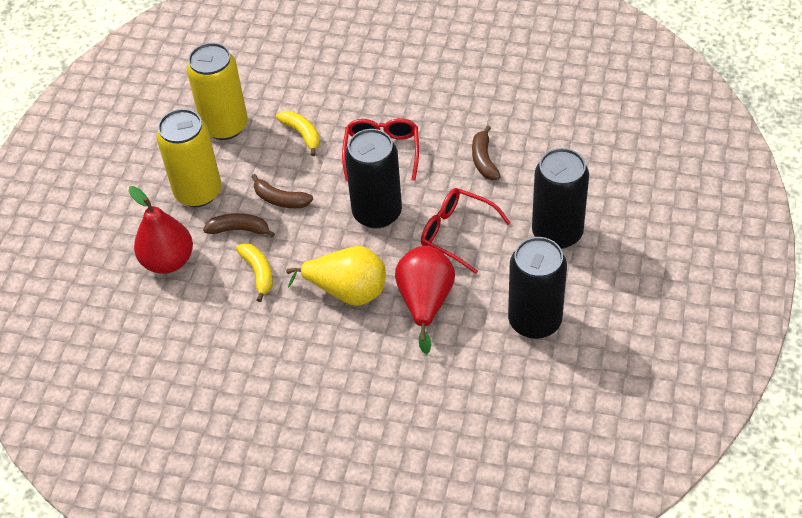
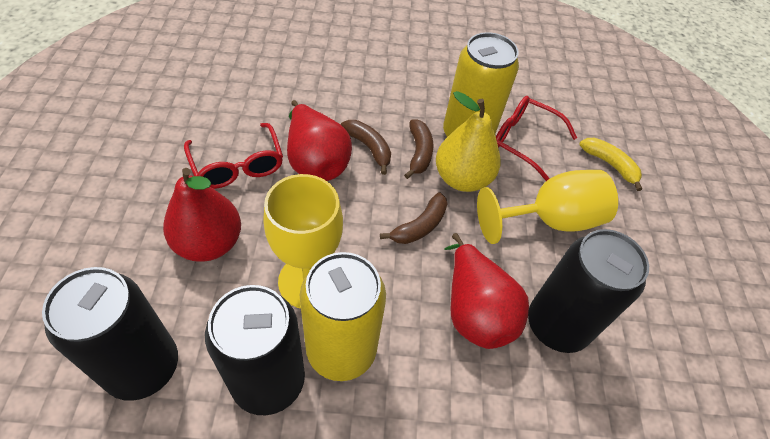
red pear: 2 -> 3
yellow banana: 2 -> 1
yellow goblet: 0 -> 2

